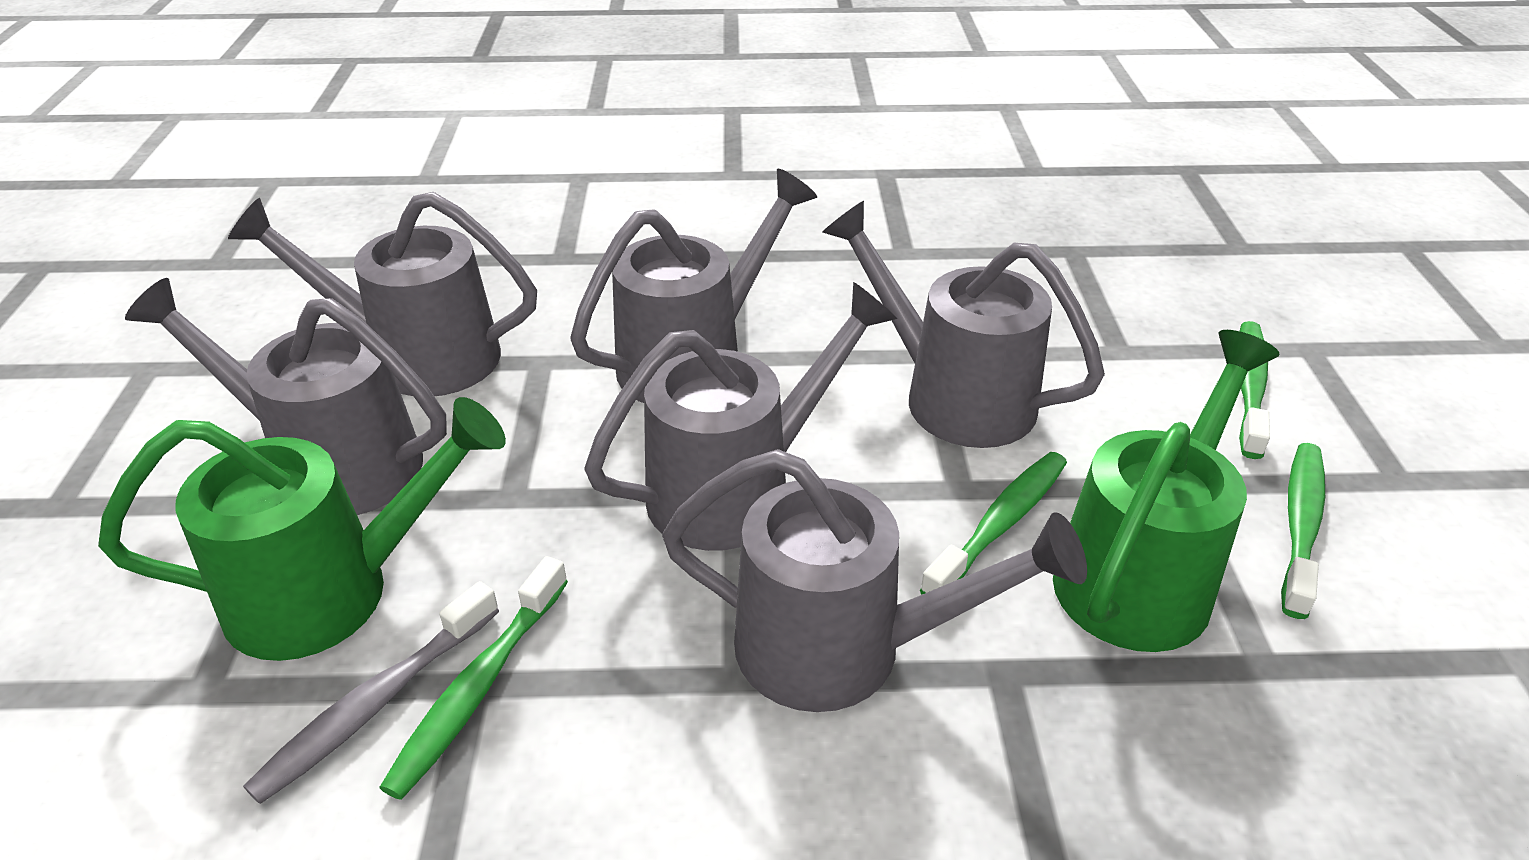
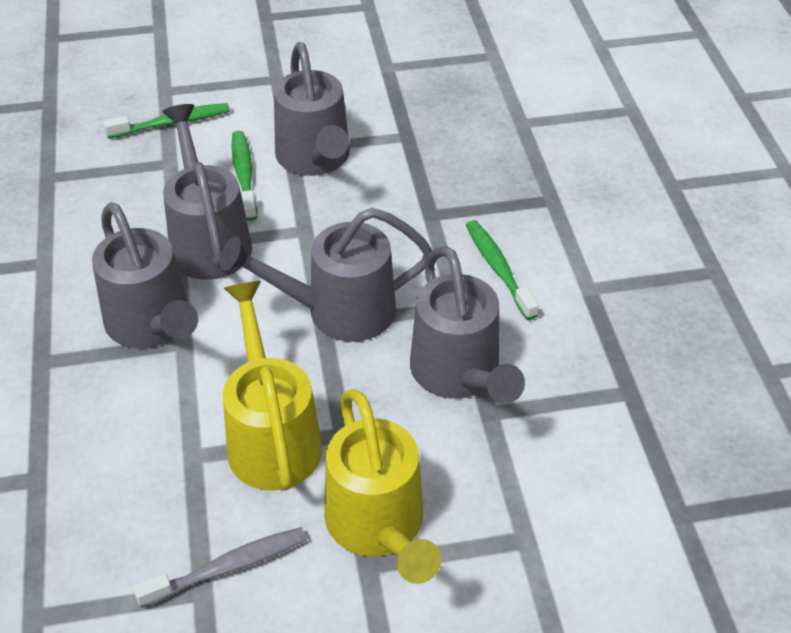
green toothbrush: 4 -> 3
green watering can: 2 -> 0
grey watering can: 6 -> 5
yellow watering can: 0 -> 2

